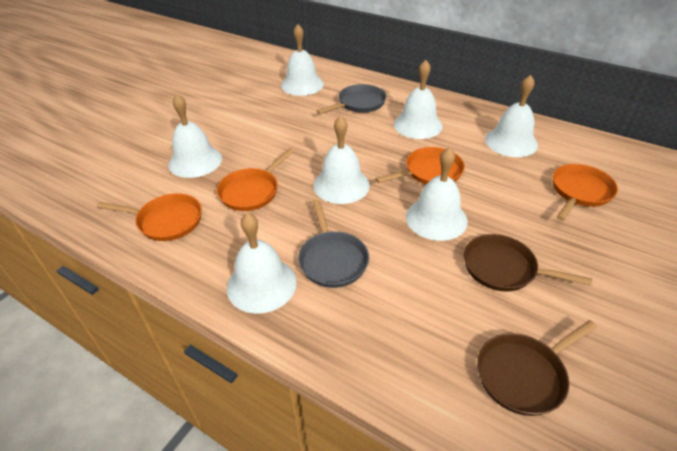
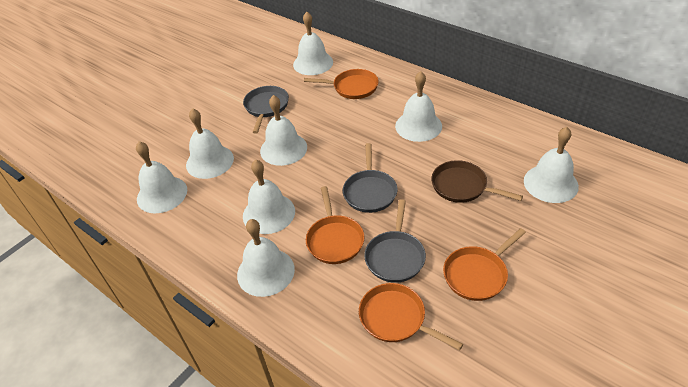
brown pan: 2 -> 1
grey pan: 2 -> 3
white bell: 7 -> 8

